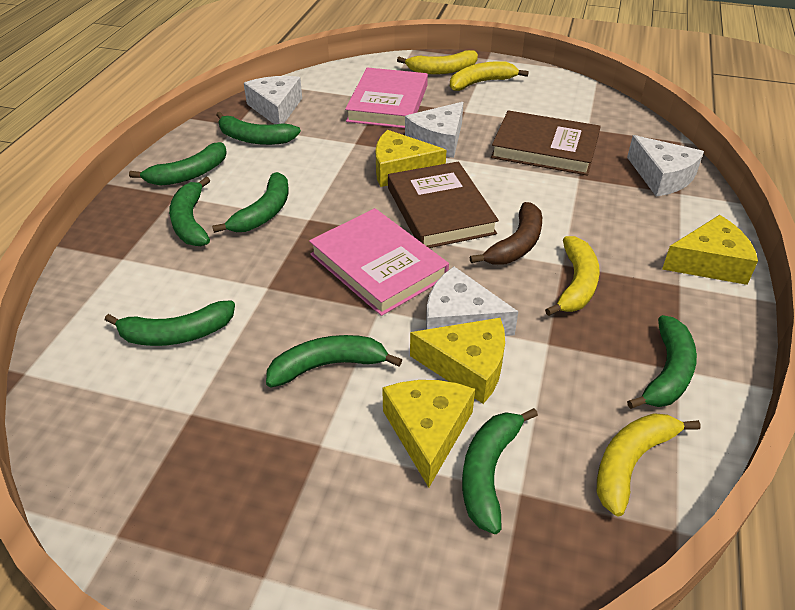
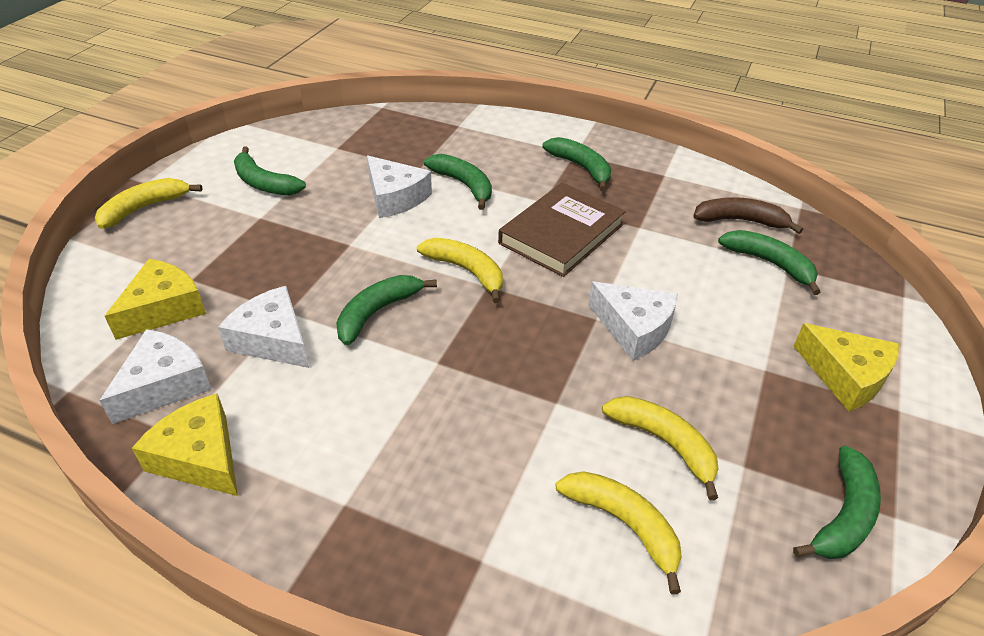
brown book: 2 -> 1
green banana: 8 -> 6
pink book: 2 -> 0
yellow cheese: 4 -> 3

